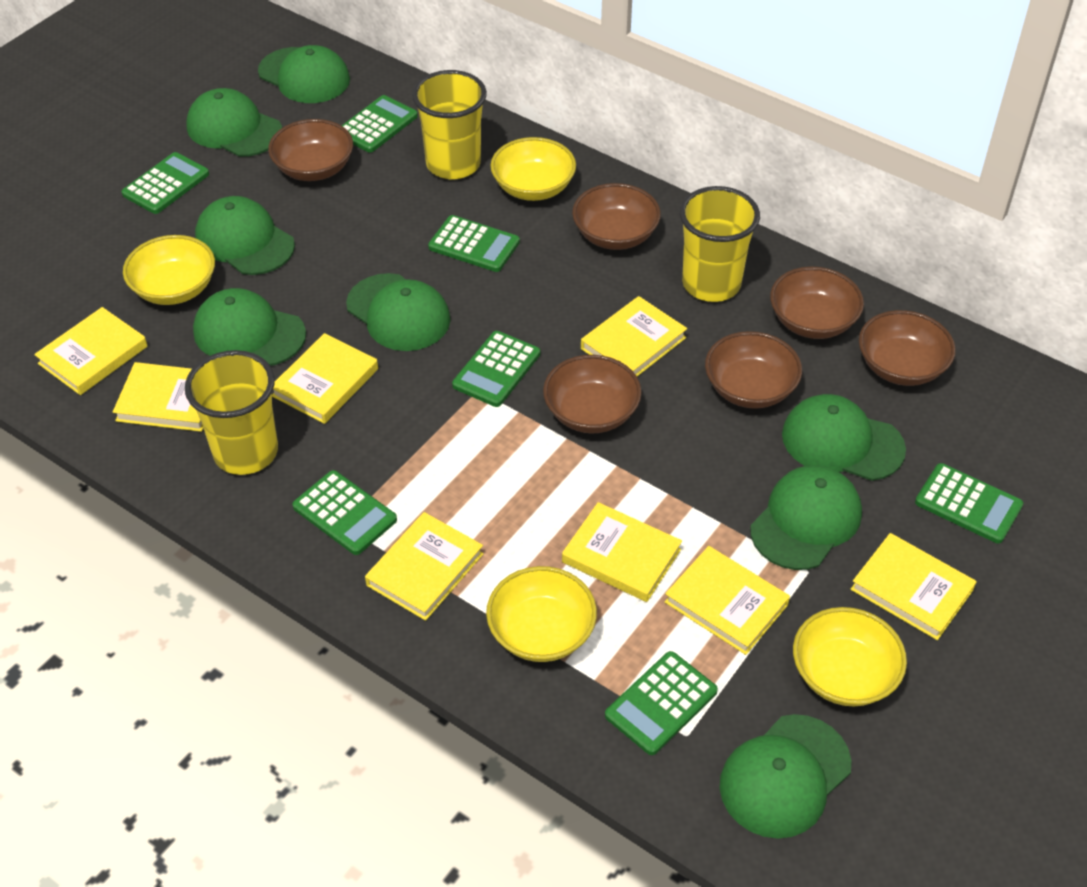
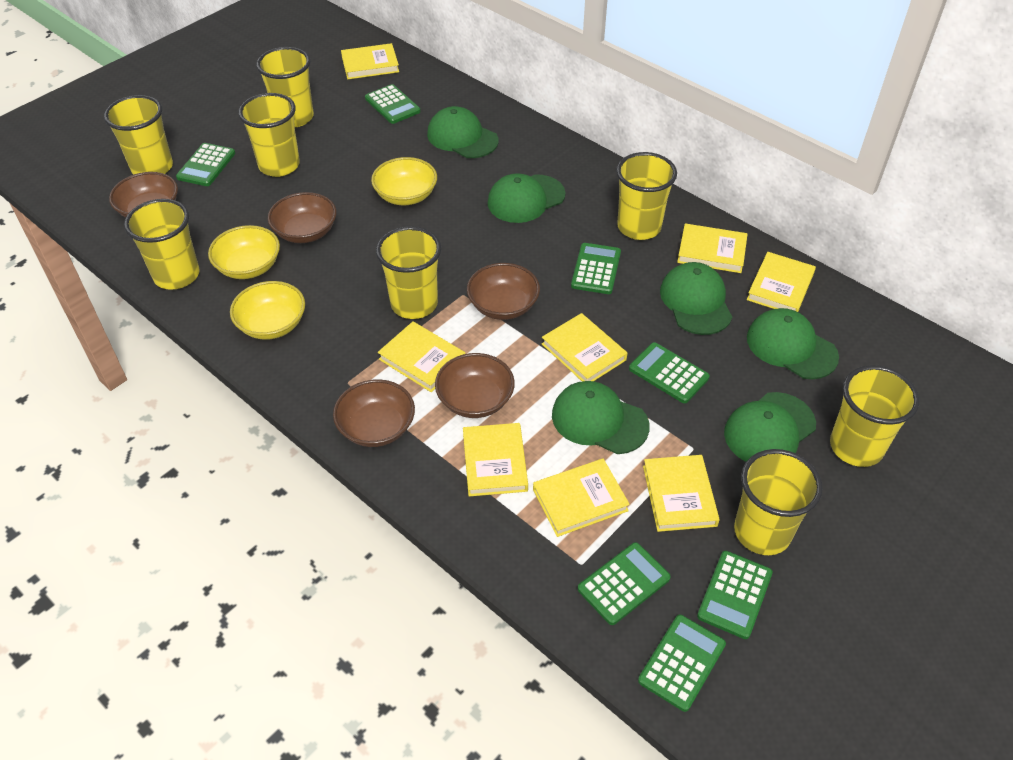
brown bowl: 6 -> 5
green cap: 8 -> 6
yellow bowl: 4 -> 3
yellow cup: 3 -> 8

